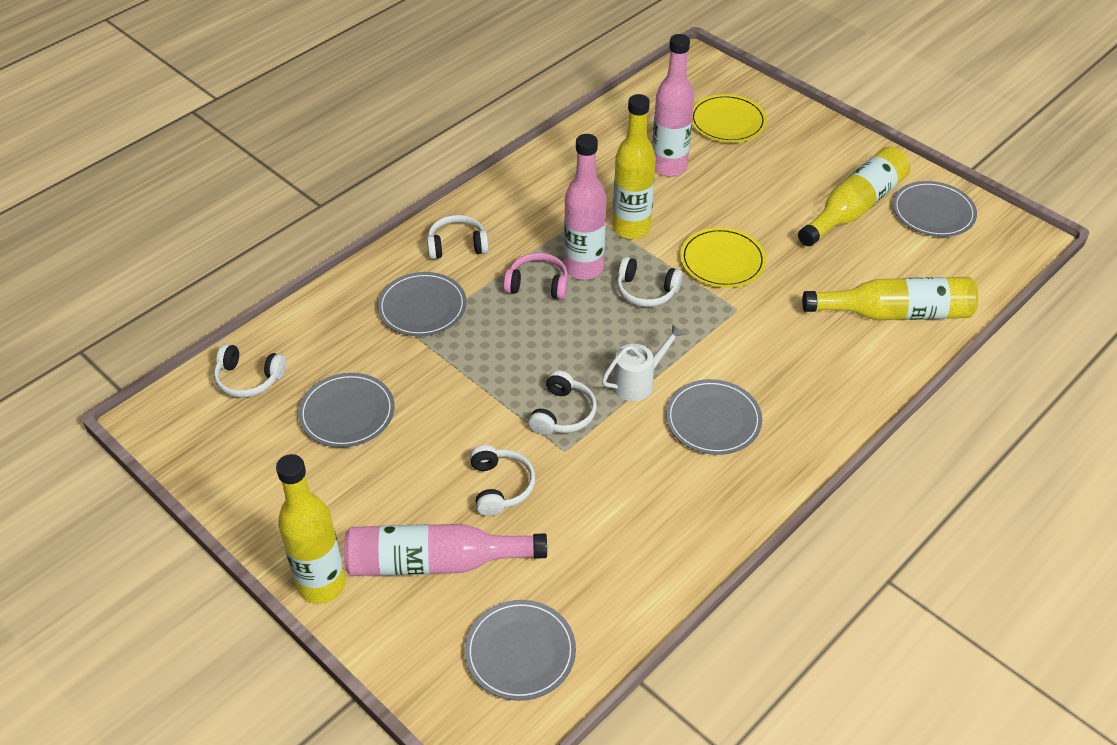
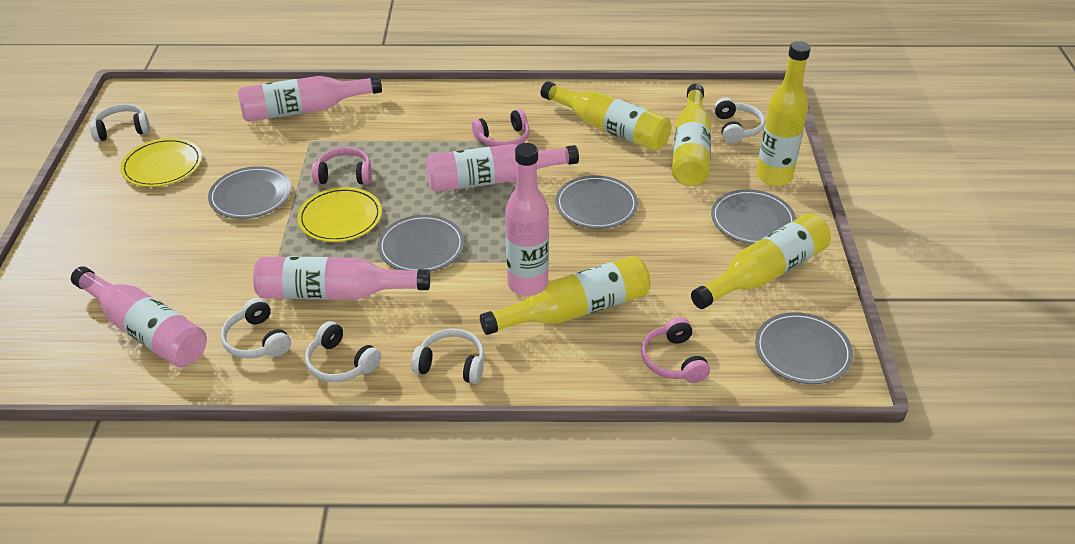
pink bottle: 3 -> 5
pink headphones: 1 -> 3
white watering can: 1 -> 0
yellow bottle: 4 -> 5

